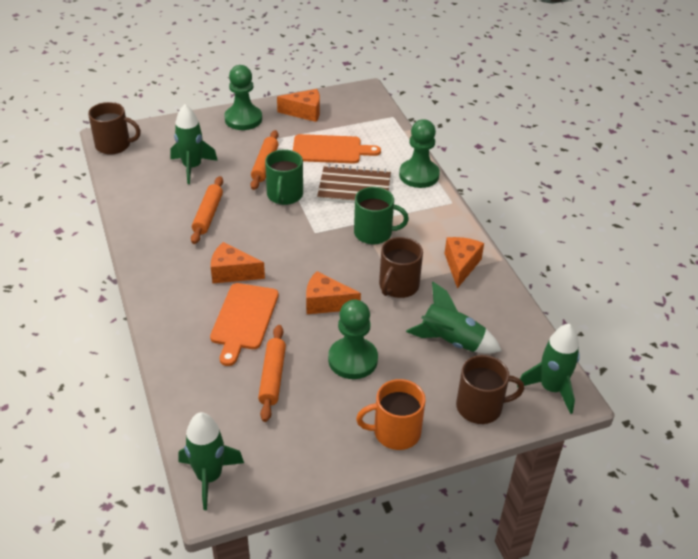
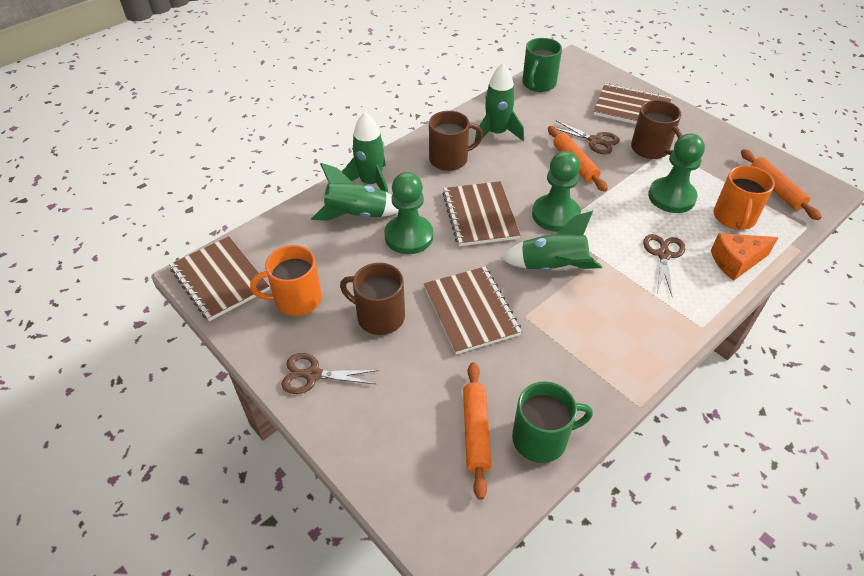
brown notebook: 1 -> 4
brown scissors: 0 -> 3
orange cheese: 4 -> 1
orange cutting board: 2 -> 0
orange mug: 1 -> 2

